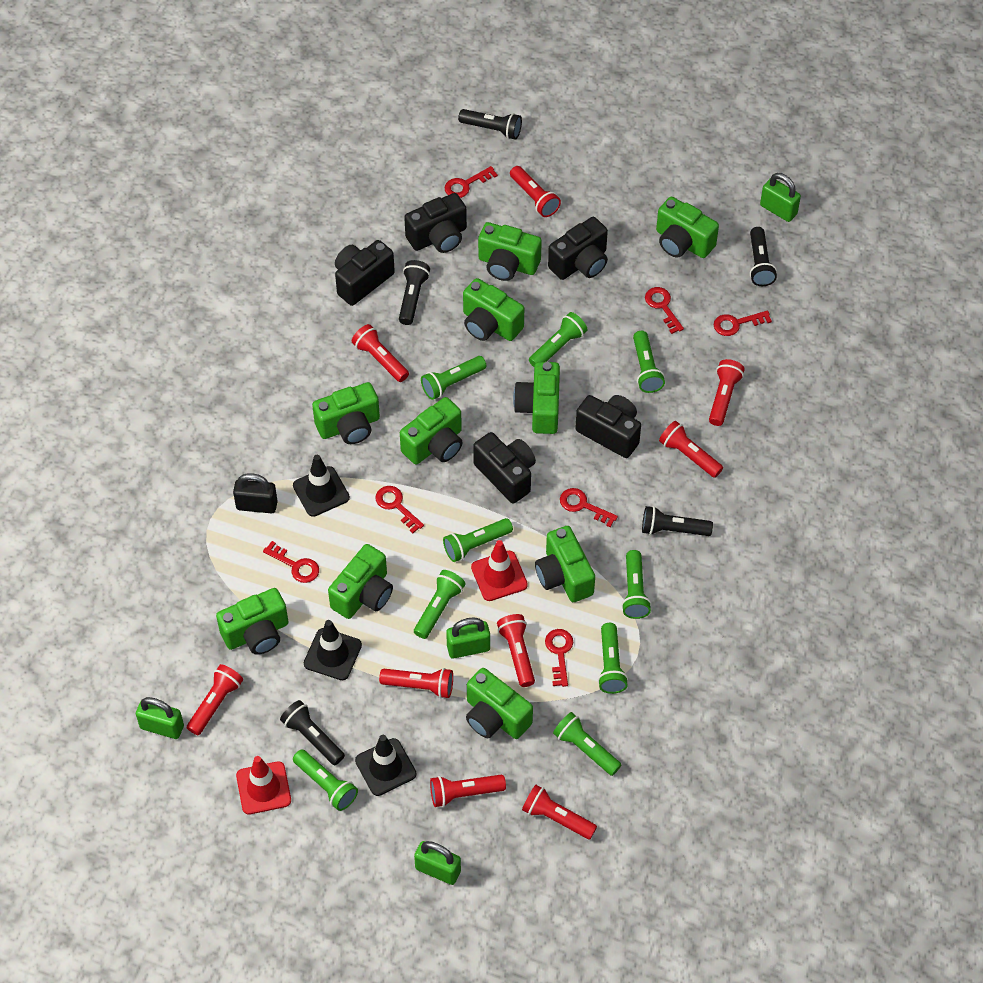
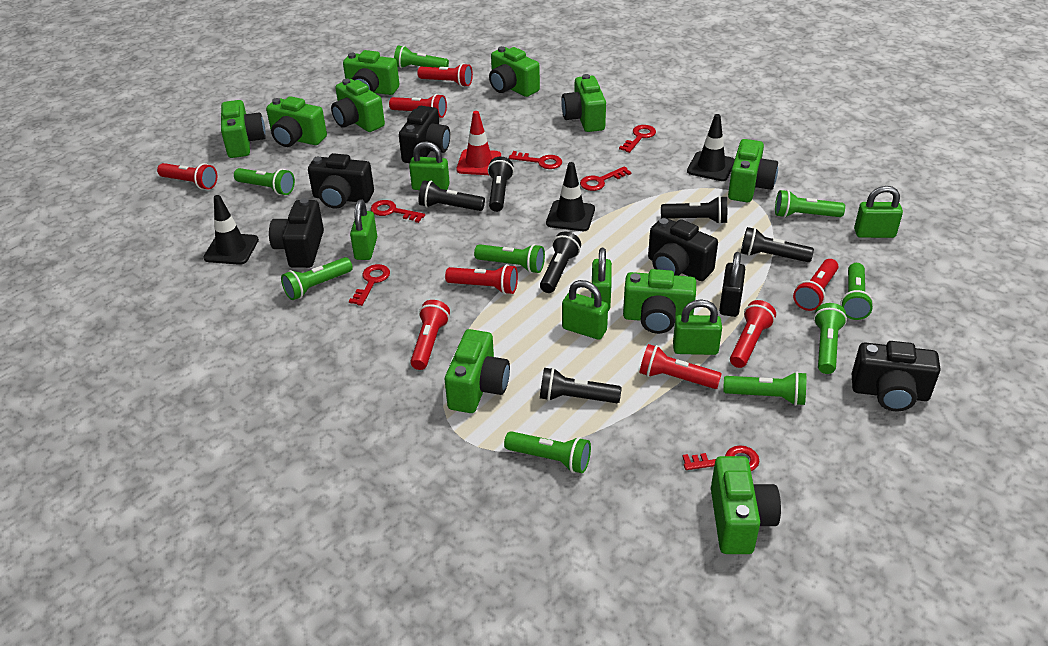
black flashlight: 5 -> 6
green padlock: 4 -> 6
red flashlight: 9 -> 8
red key: 7 -> 6
red traffic cone: 2 -> 1

